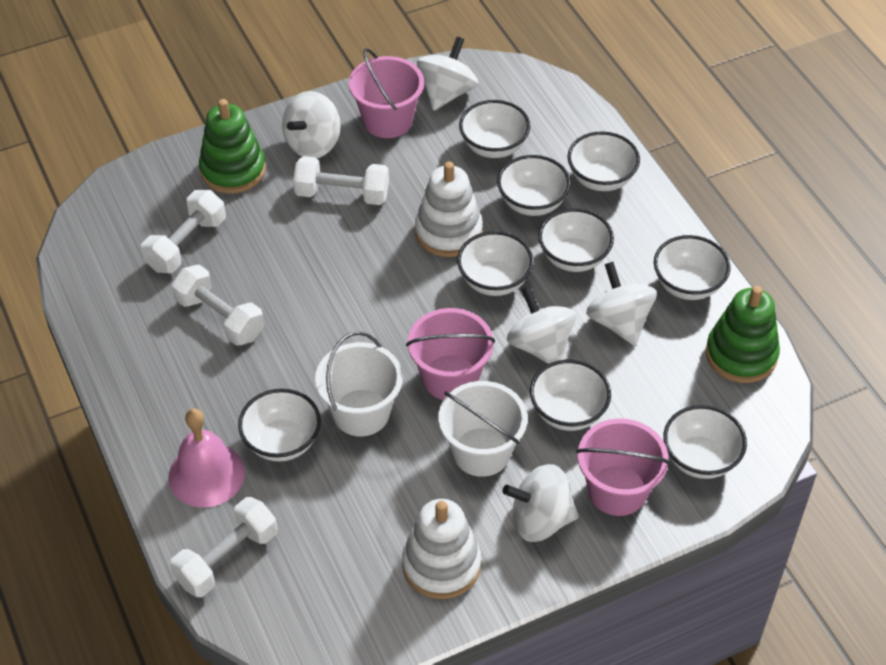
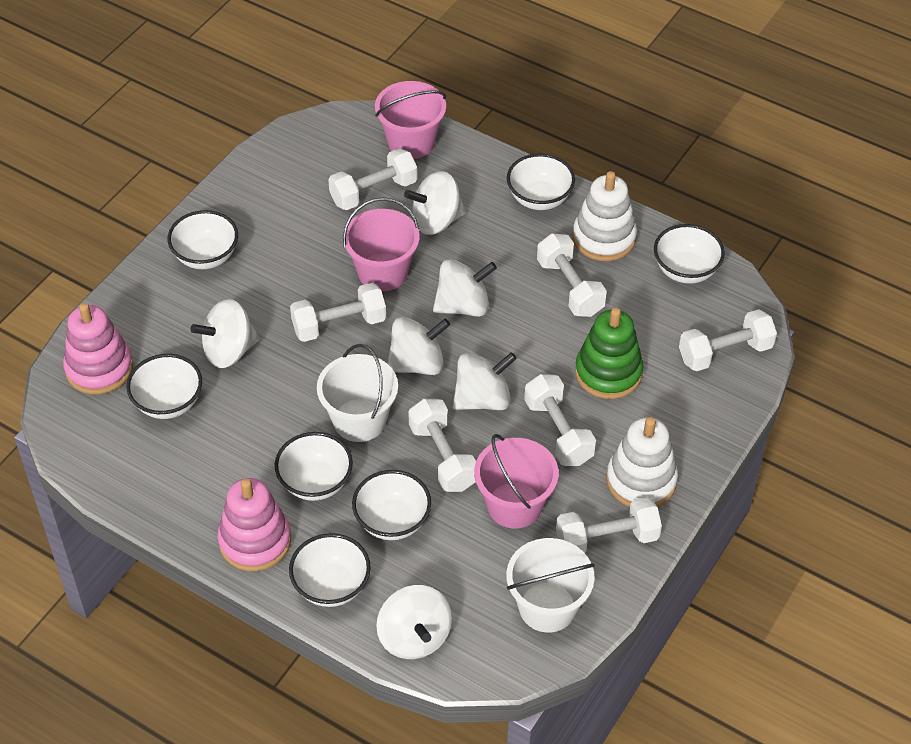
green stacking toy: 2 -> 1
pink bell: 1 -> 0
pink stacking toy: 0 -> 2
white bowl: 9 -> 7
white dumbbell: 4 -> 7
white spinning top: 5 -> 6

